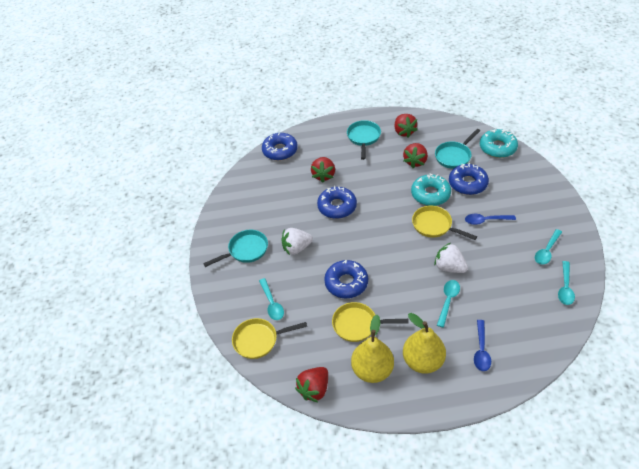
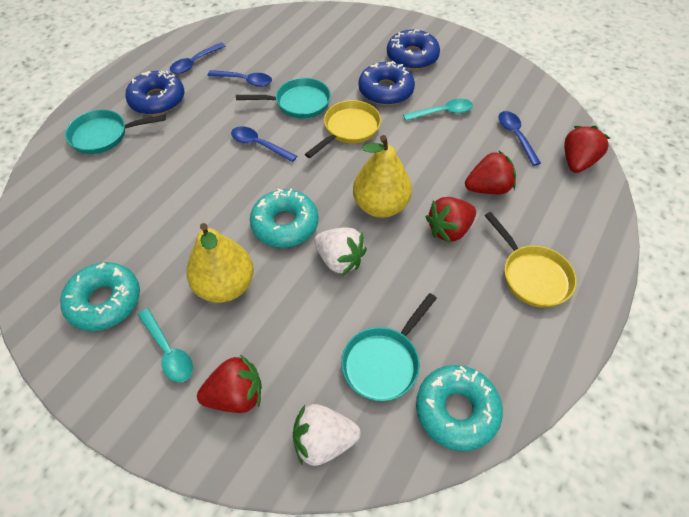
blue donut: 4 -> 3
blue spoon: 2 -> 4
turquoise donut: 2 -> 3
turquoise spoon: 4 -> 2
yellow pan: 3 -> 2

